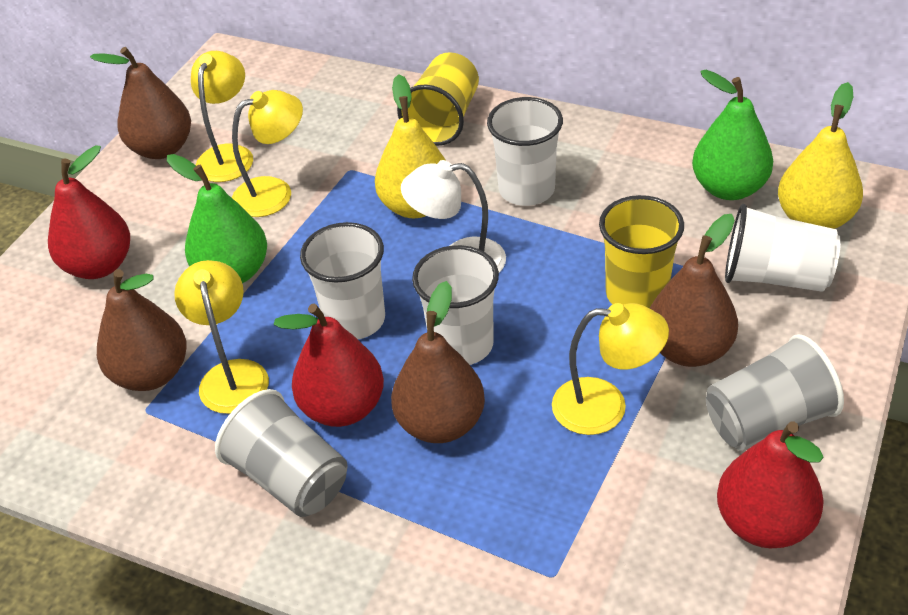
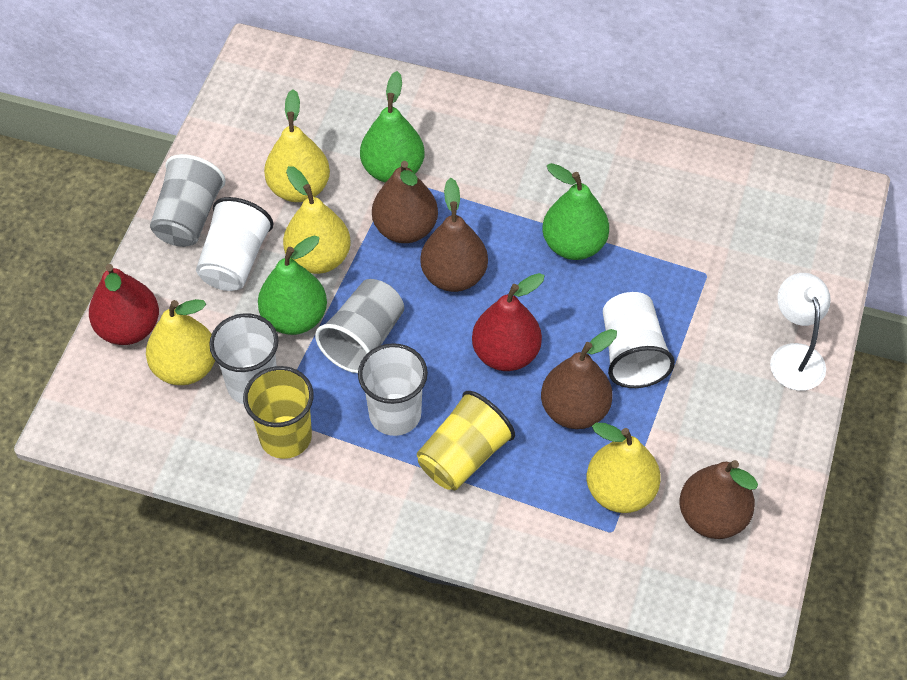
green pear: 2 -> 3
red pear: 3 -> 2
yellow lamp: 4 -> 0
yellow pear: 2 -> 4

